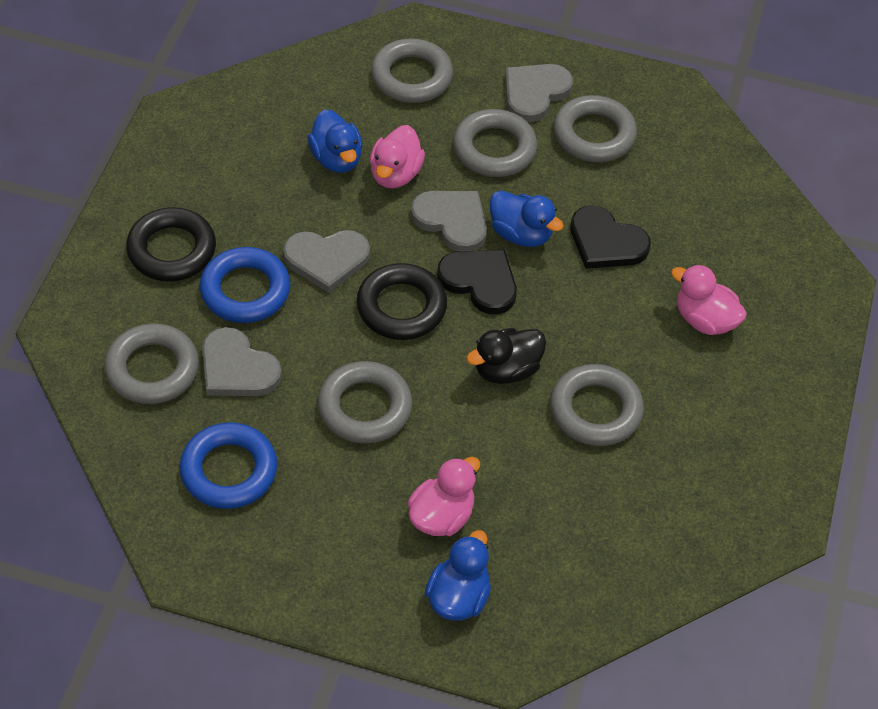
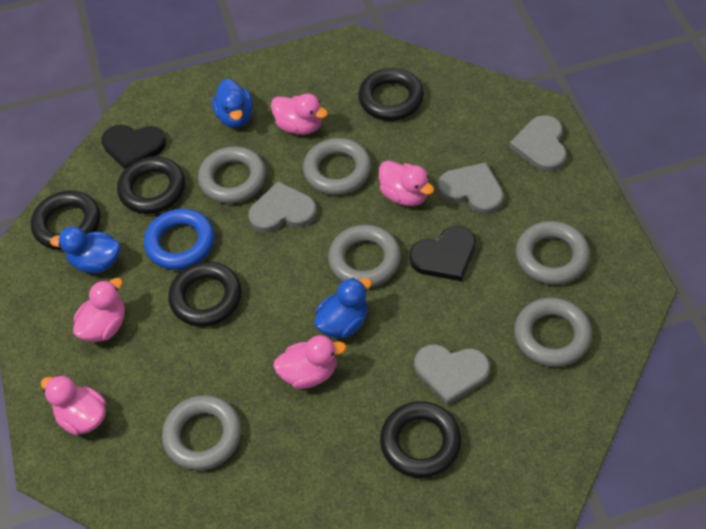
black duck: 1 -> 0
black ring: 2 -> 5
blue ring: 2 -> 1
pink duck: 3 -> 5

